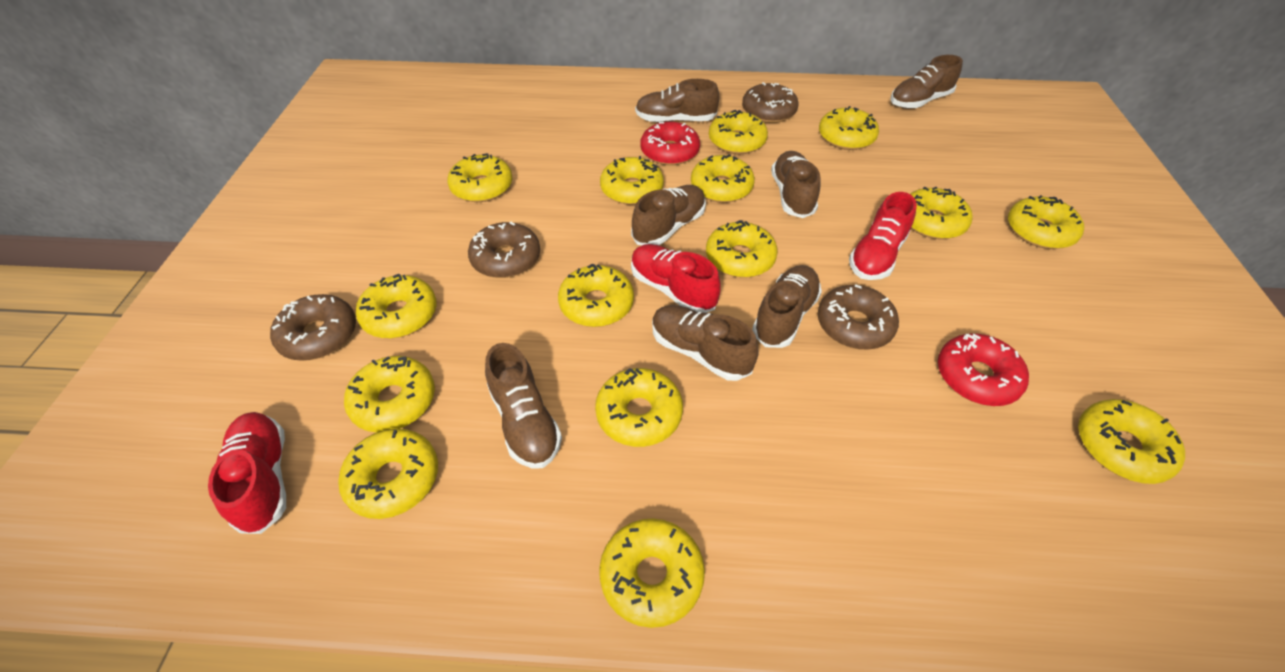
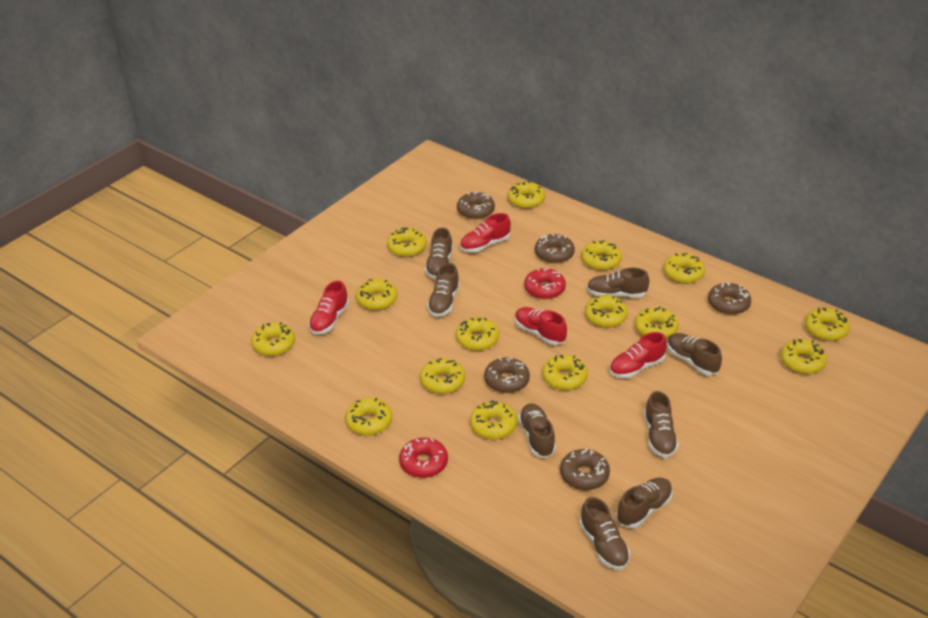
brown donut: 4 -> 5
brown shoe: 7 -> 8
red shoe: 3 -> 4

